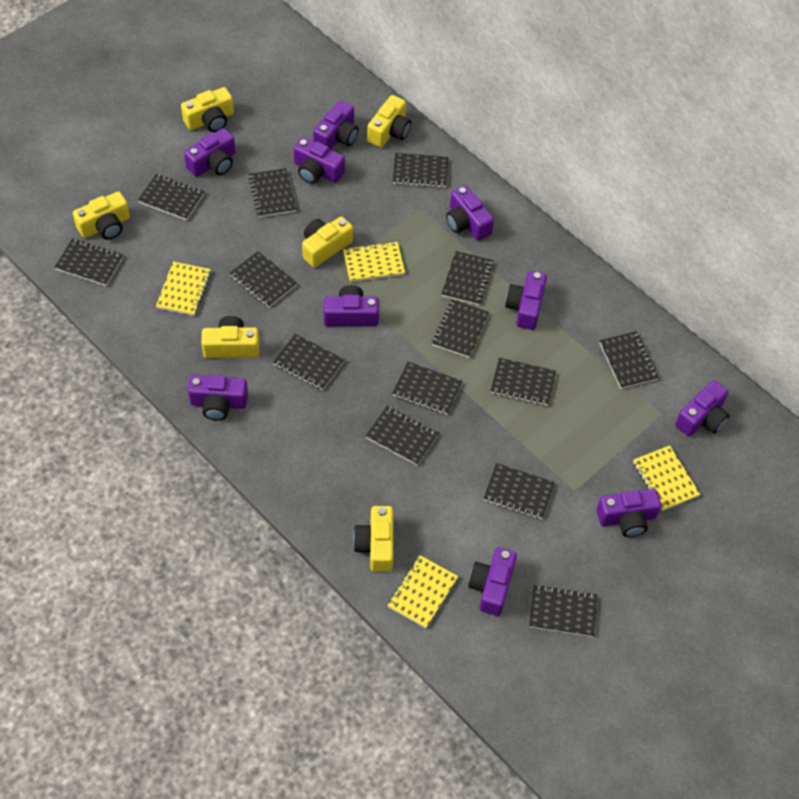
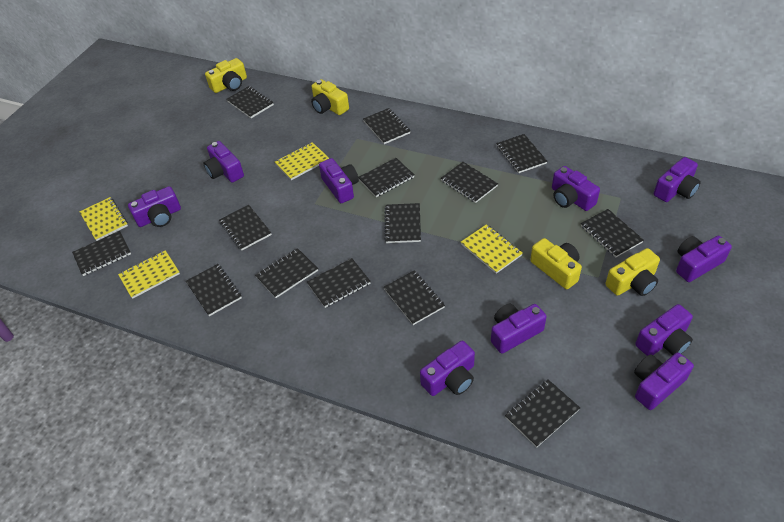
yellow camera: 6 -> 4

